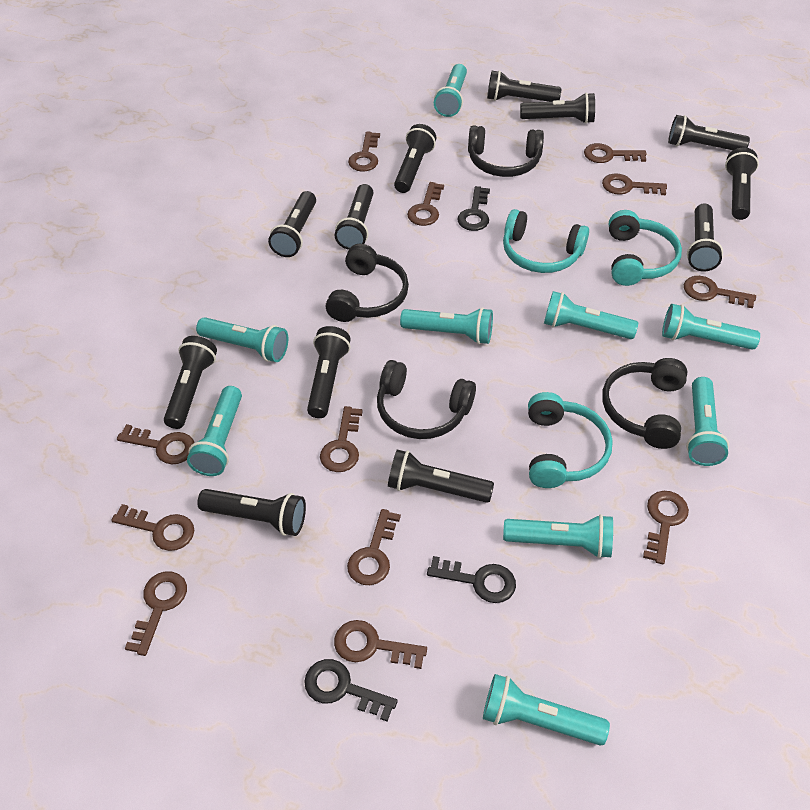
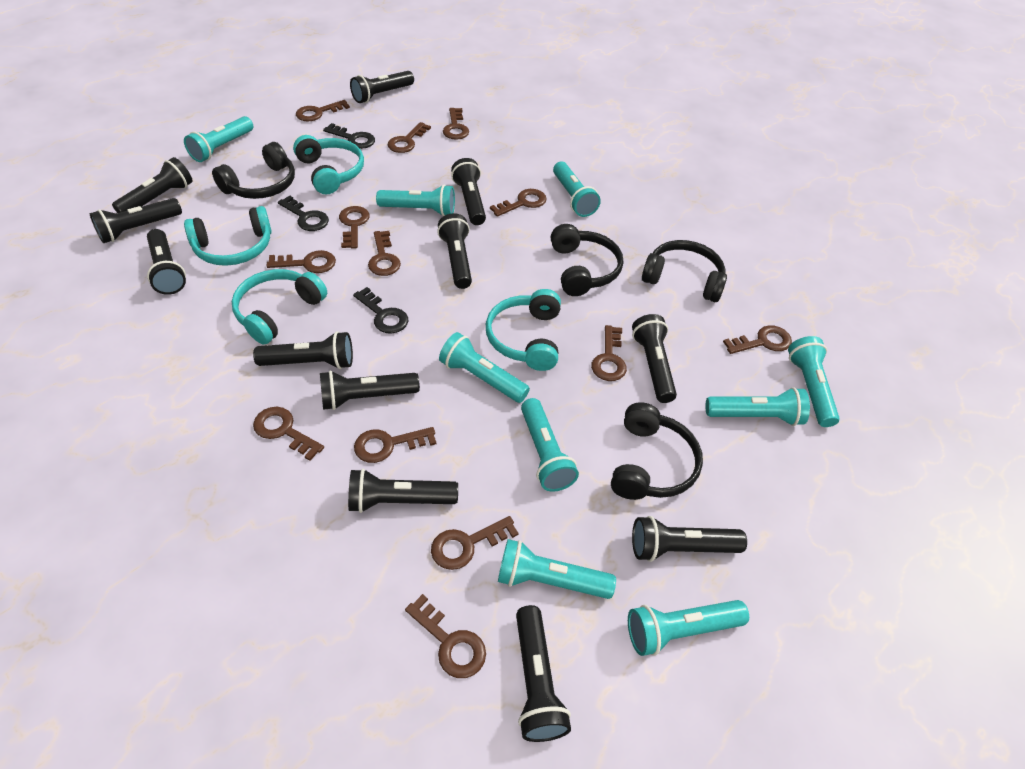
brown key: 12 -> 13
turquoise headphones: 3 -> 4

